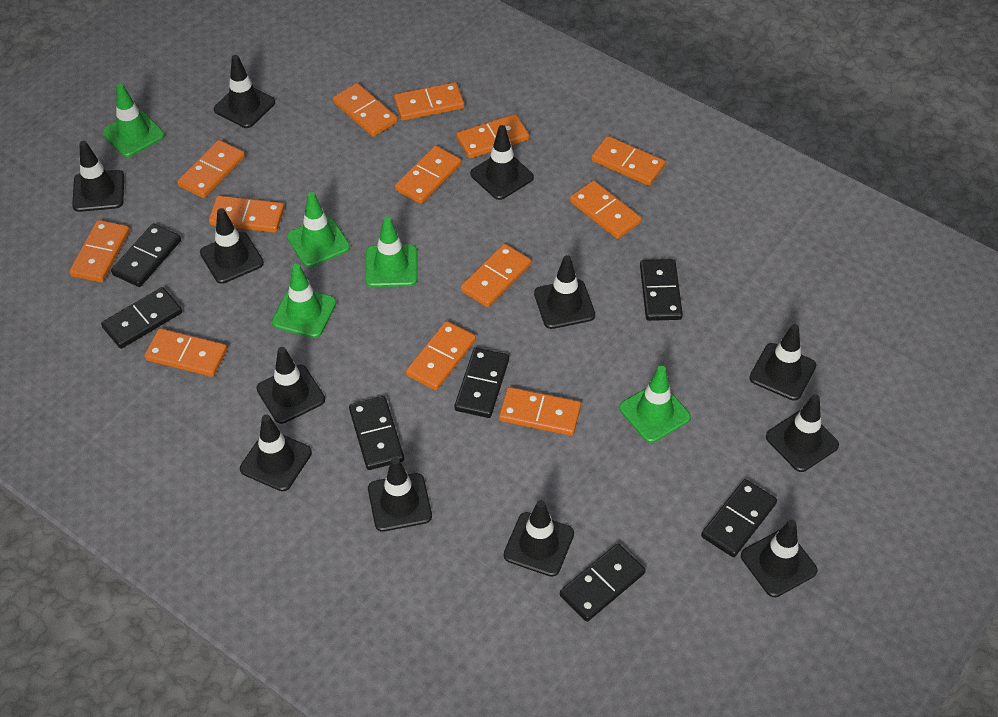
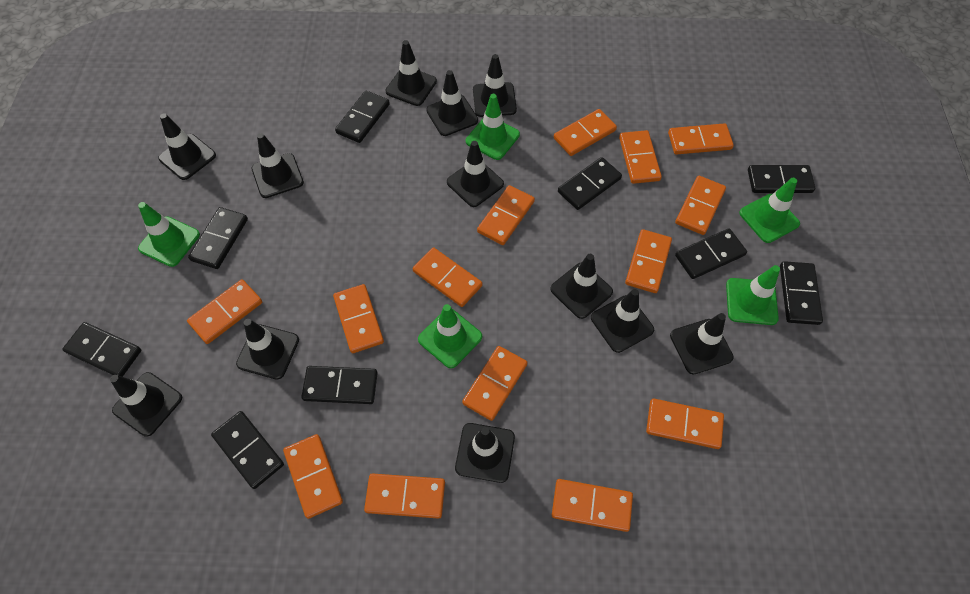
black domino: 7 -> 9
orange domino: 13 -> 14

